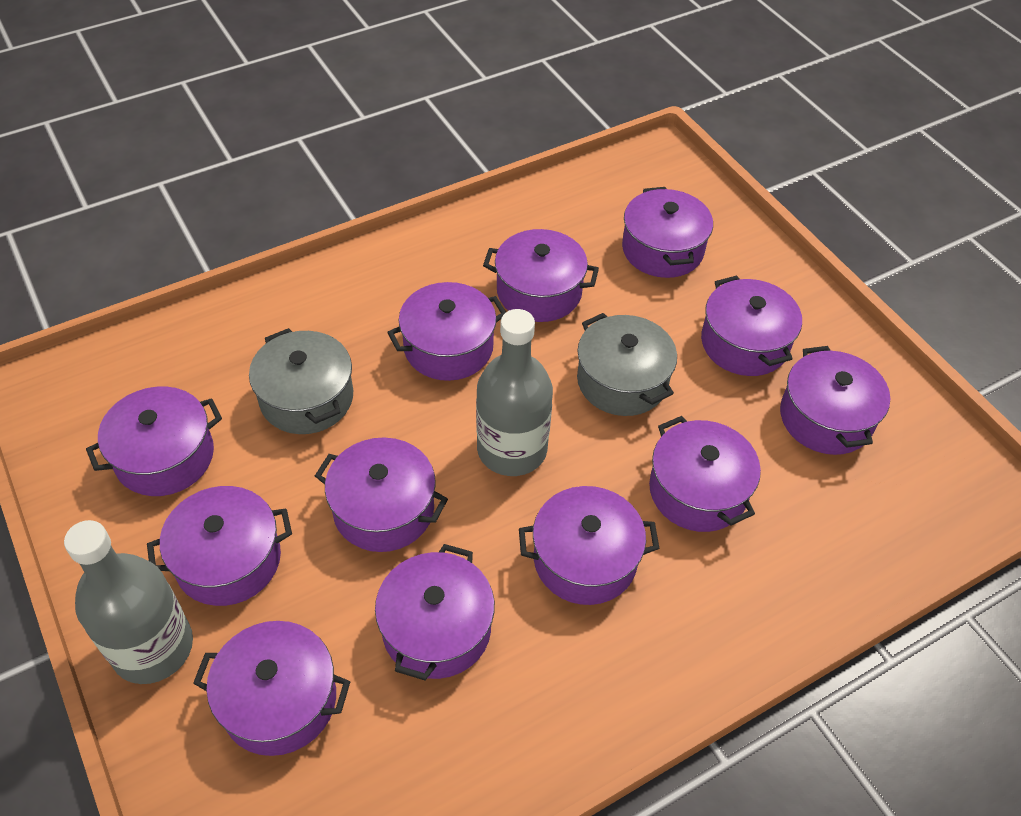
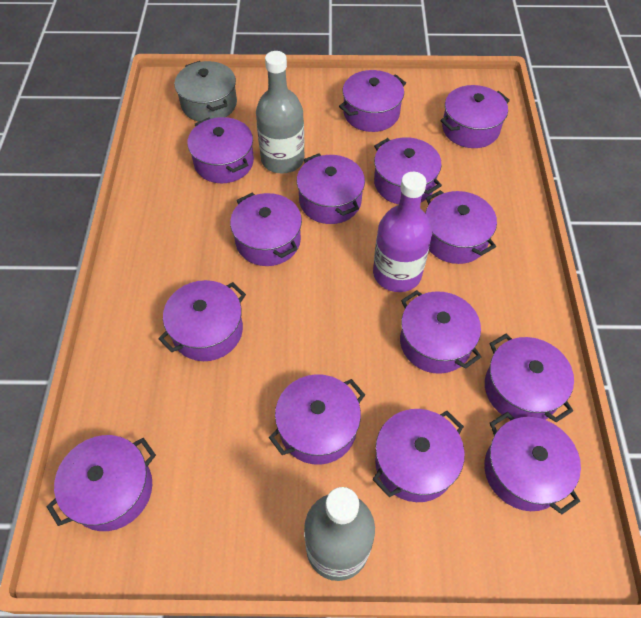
grey pot: 2 -> 1
purple bottle: 0 -> 1
purple pot: 12 -> 14

